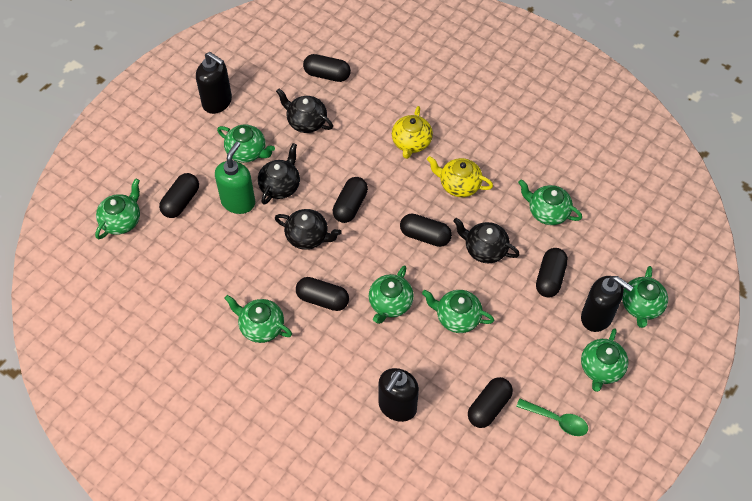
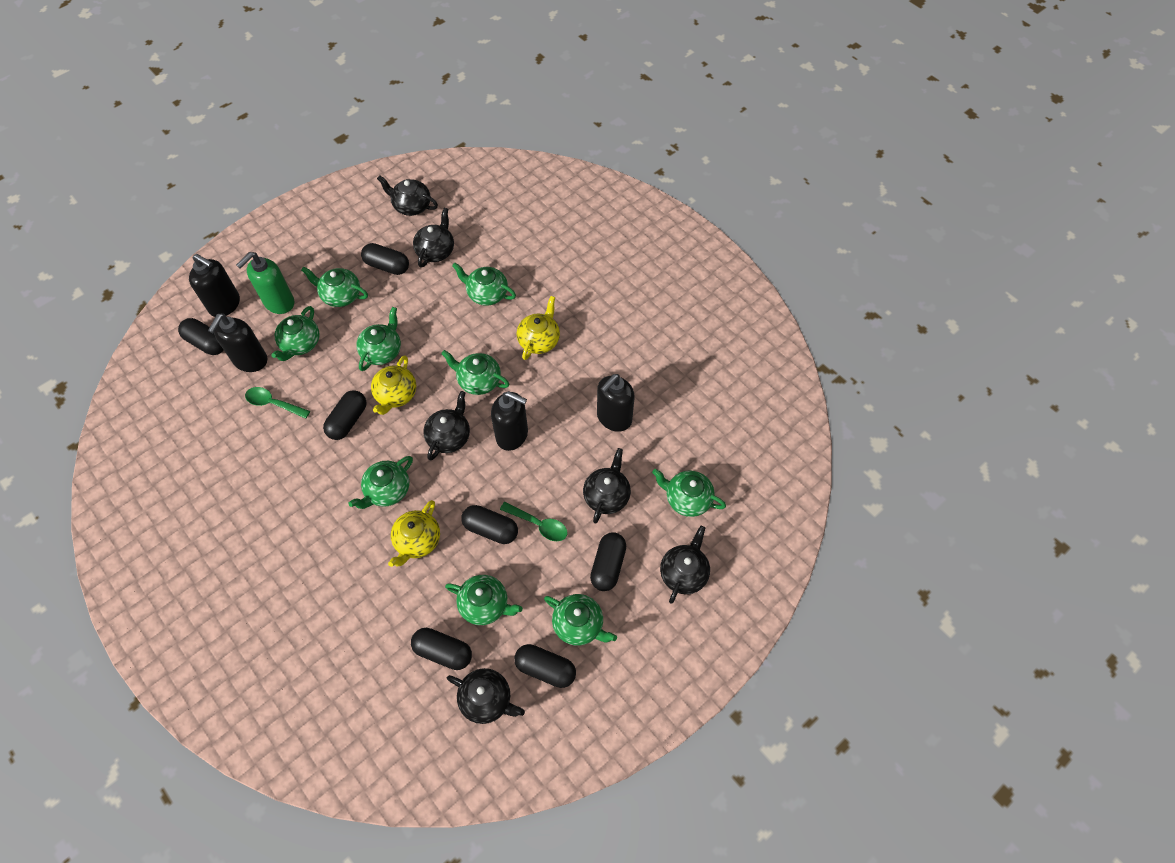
black soap dispenser: 3 -> 4
black teapot: 4 -> 6
green spoon: 1 -> 2
green teapot: 8 -> 9
yellow teapot: 2 -> 3

